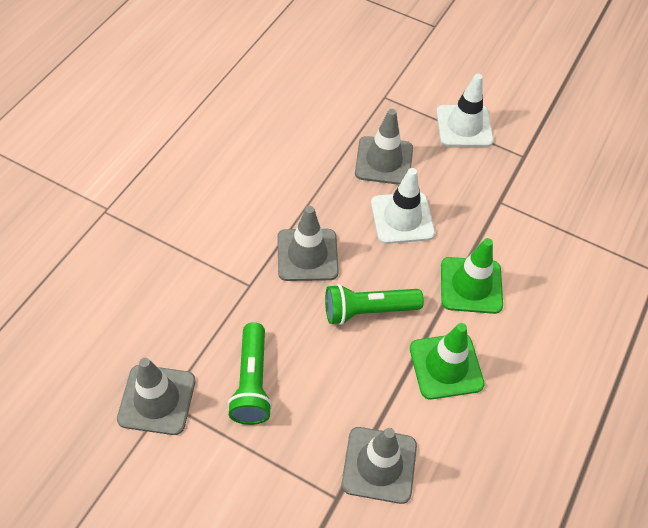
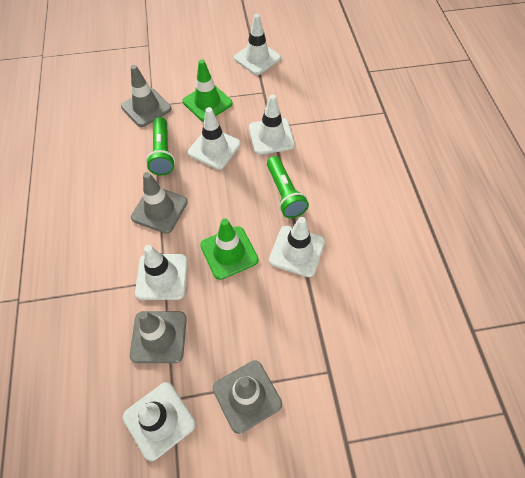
white traffic cone: 2 -> 6

